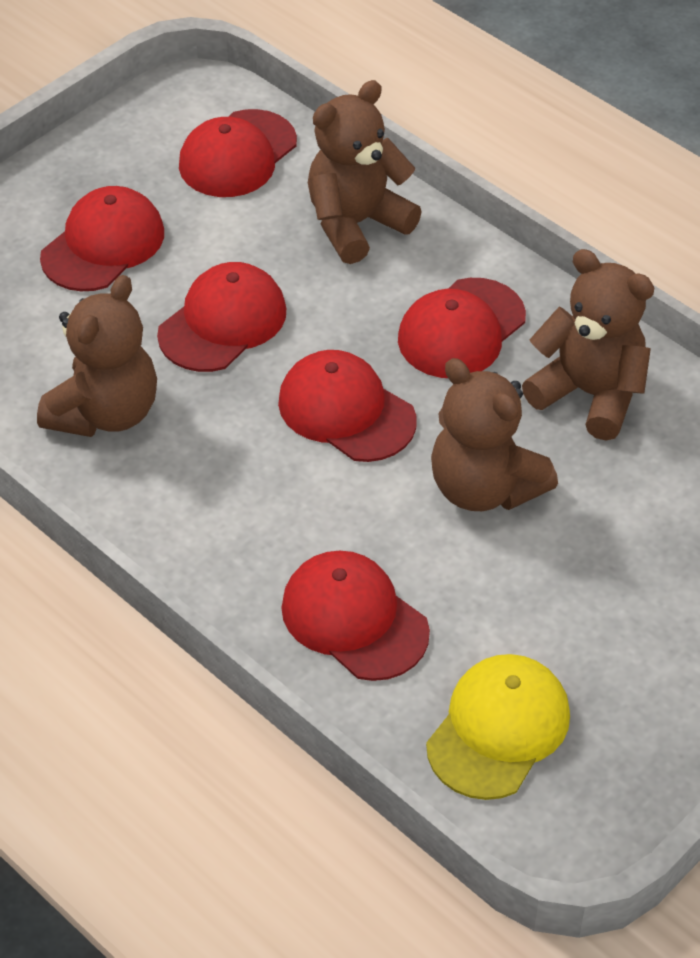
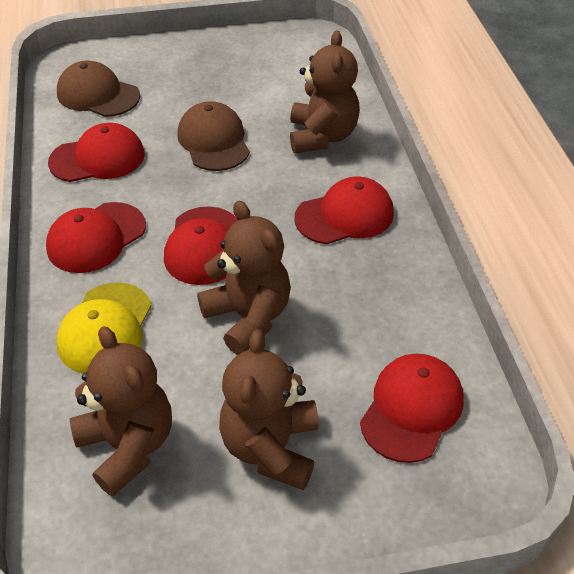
brown cap: 0 -> 2
red cap: 6 -> 5

